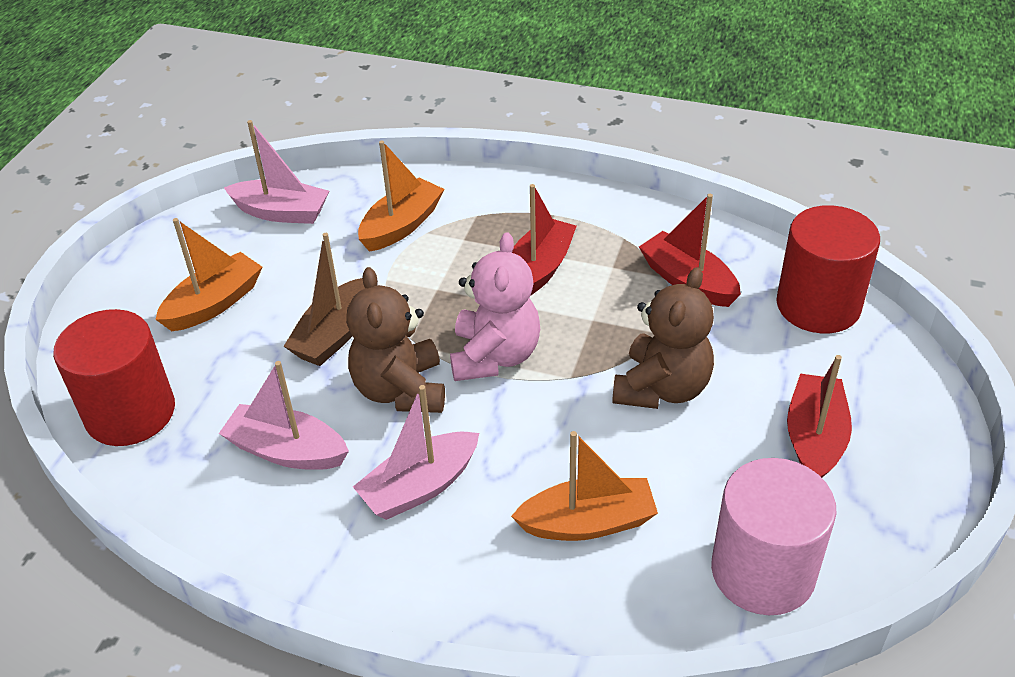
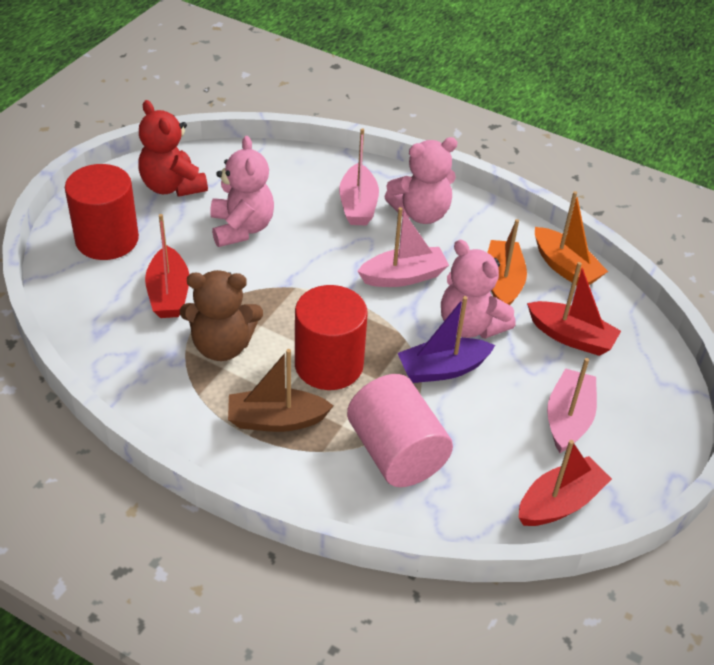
brown teddy bear: 2 -> 1
orange boat: 3 -> 2
pink teddy bear: 1 -> 3
purple boat: 0 -> 1
red teddy bear: 0 -> 1

